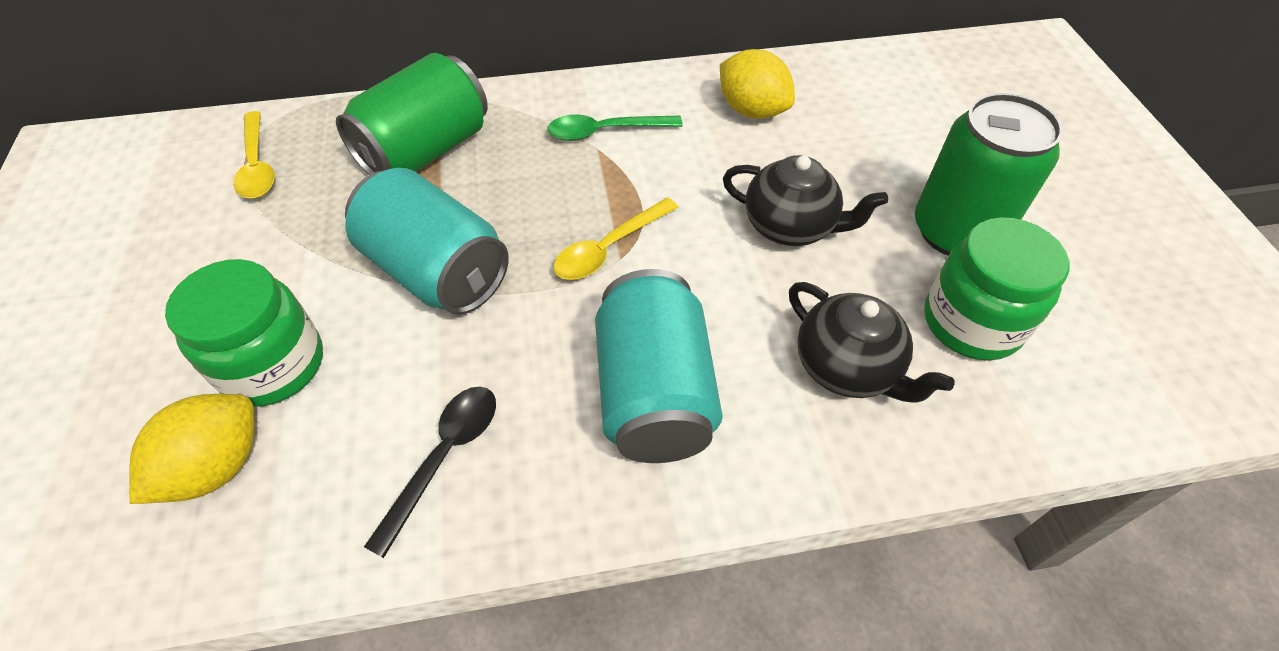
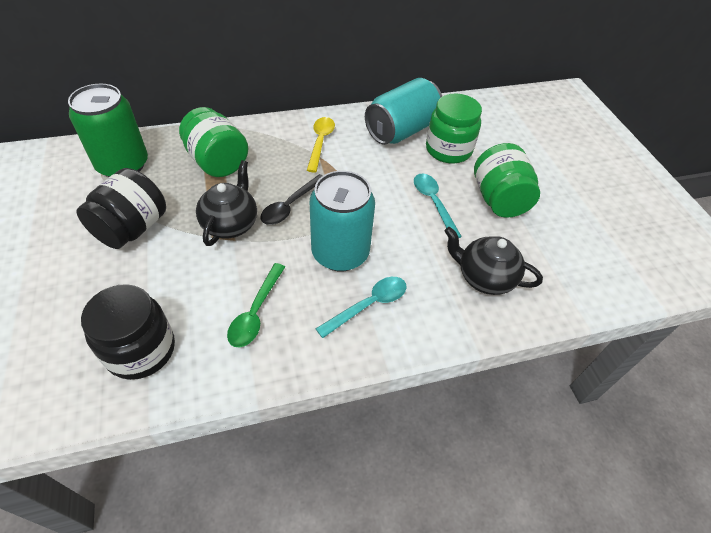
black jar: 0 -> 2
green can: 2 -> 1
green jar: 2 -> 3
turquoise spoon: 0 -> 2
yellow lemon: 2 -> 0
yellow spoon: 2 -> 1

